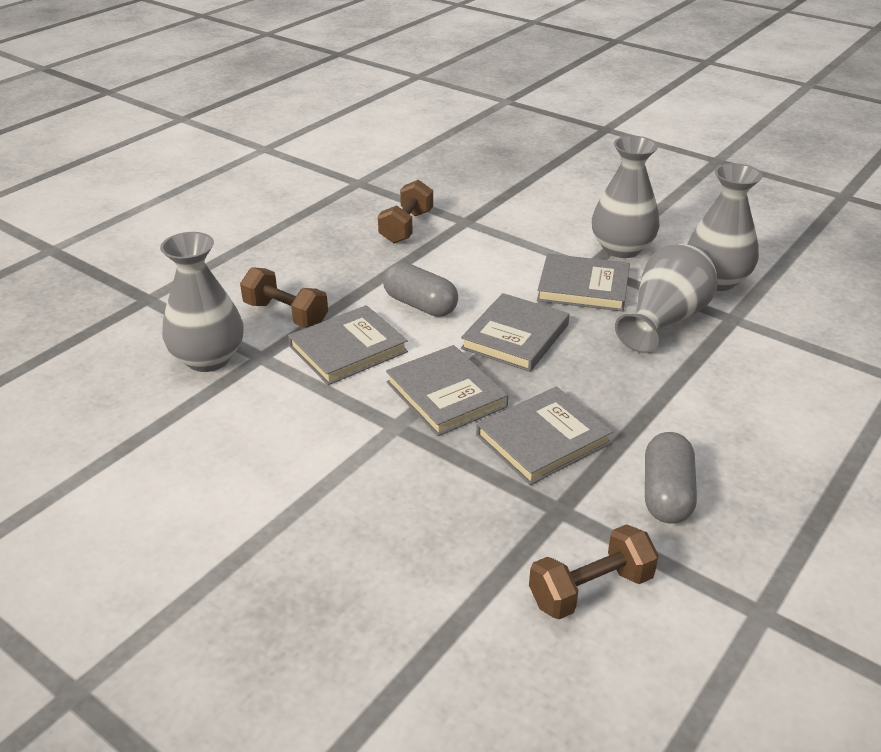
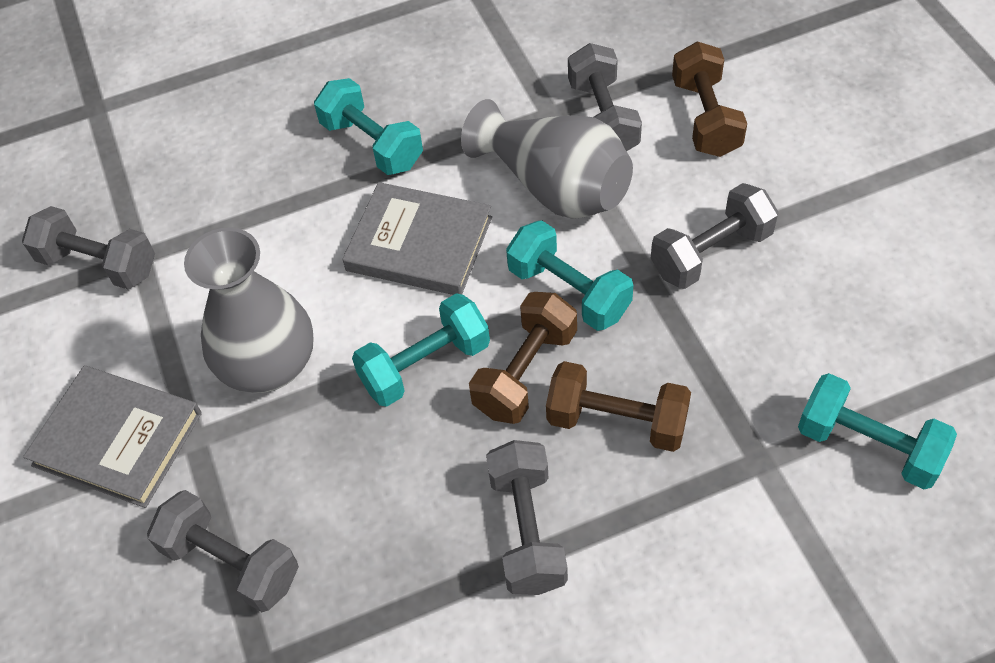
grey book: 5 -> 2
grey capsule: 2 -> 0
grey dumbbell: 0 -> 5
grey vase: 4 -> 2
turquoise dumbbell: 0 -> 4

